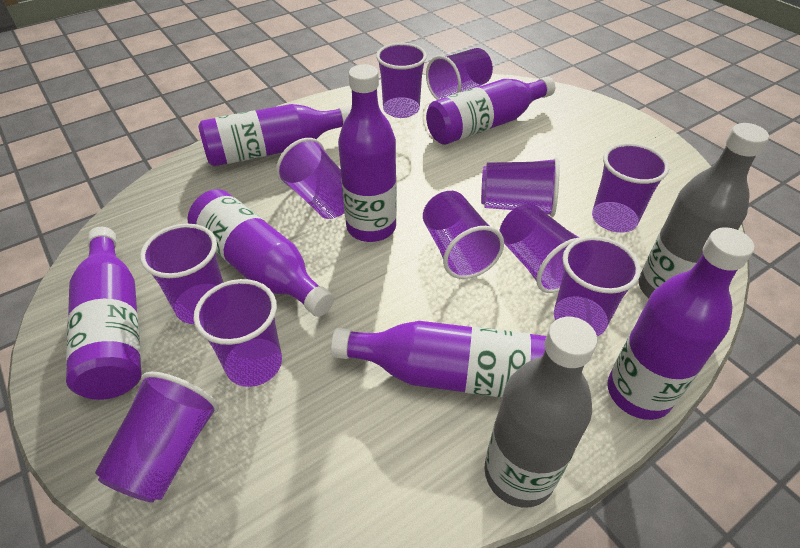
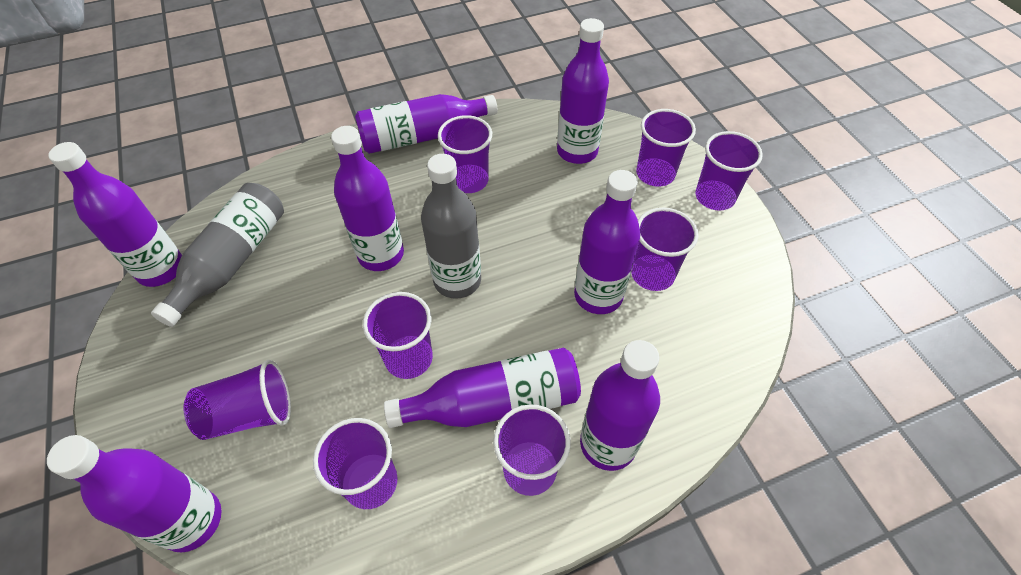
purple bottle: 7 -> 8
purple cup: 11 -> 8

